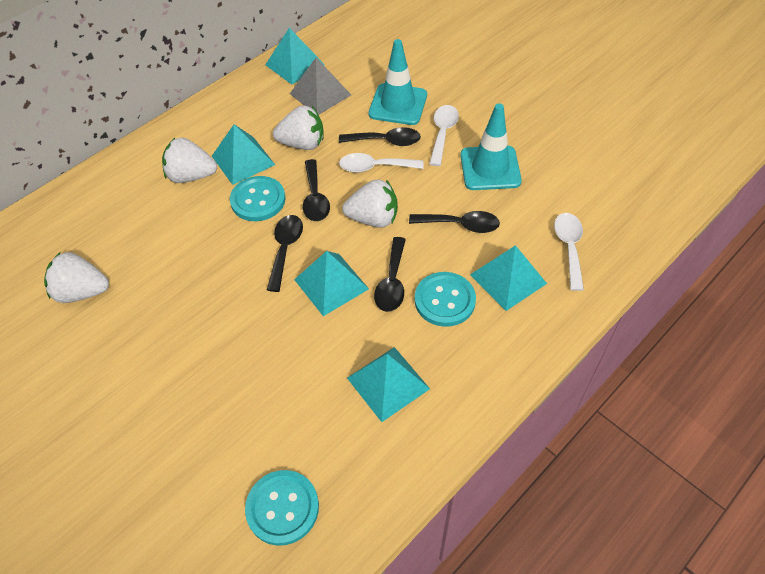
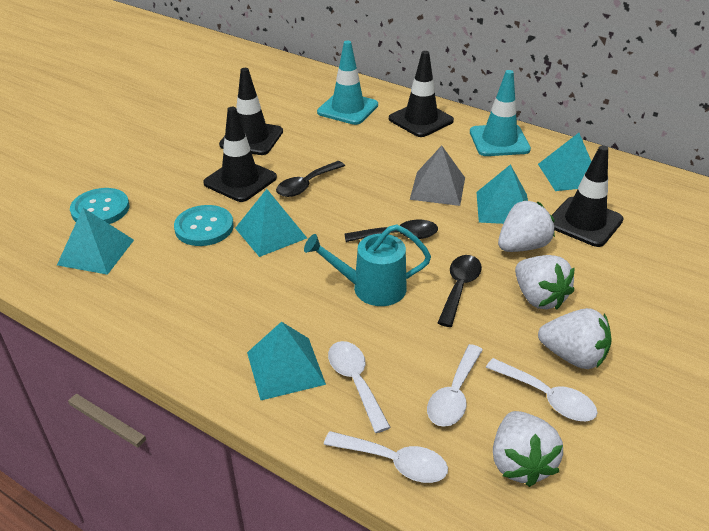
black spoon: 5 -> 3
black traffic cone: 0 -> 4
turquoise button: 3 -> 2
turquoise watering can: 0 -> 1
white spoon: 3 -> 4

